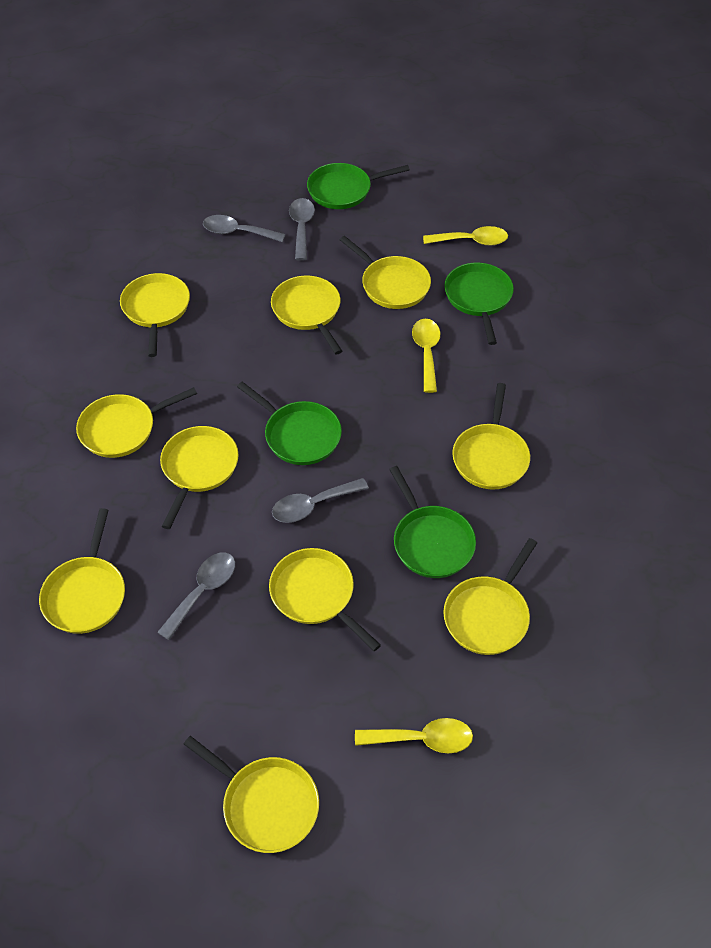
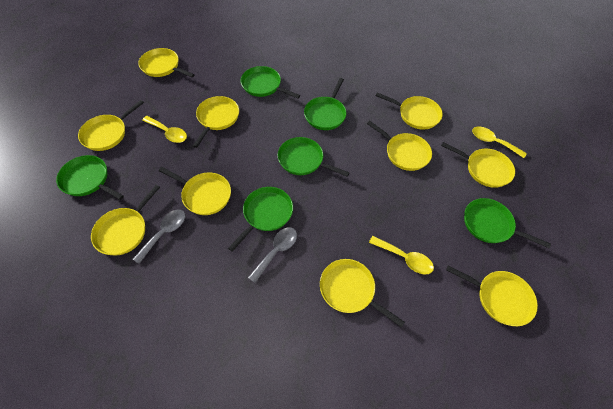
green pan: 4 -> 6
grey spoon: 4 -> 2

